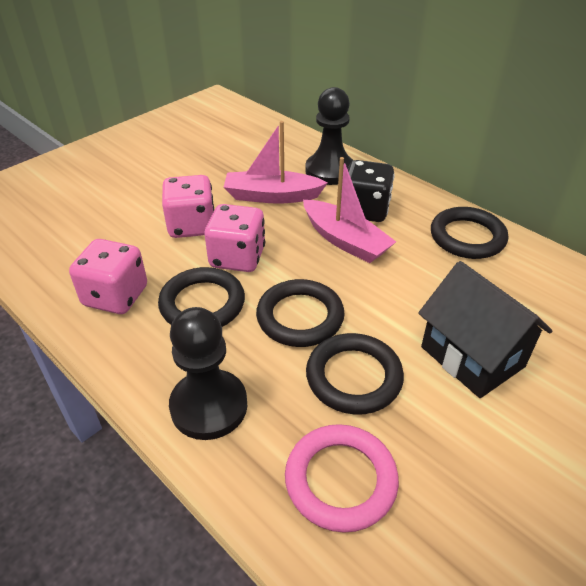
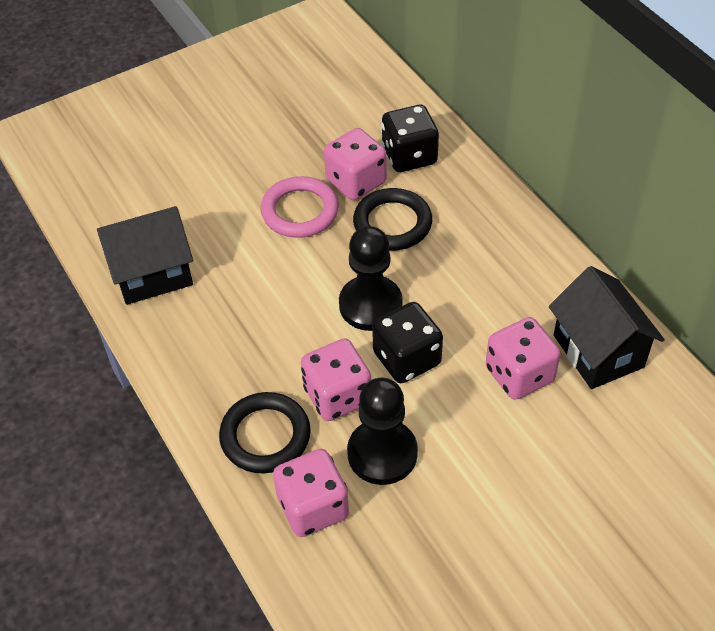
black dice: 1 -> 2
black house: 1 -> 2
black ring: 4 -> 2
pink boat: 2 -> 0
pink dice: 3 -> 4

